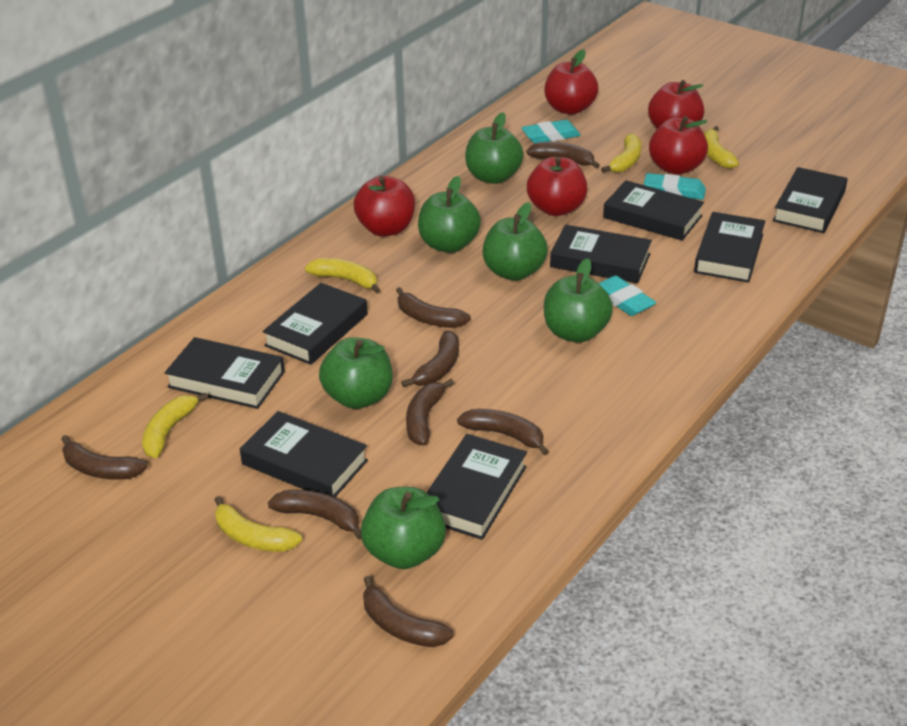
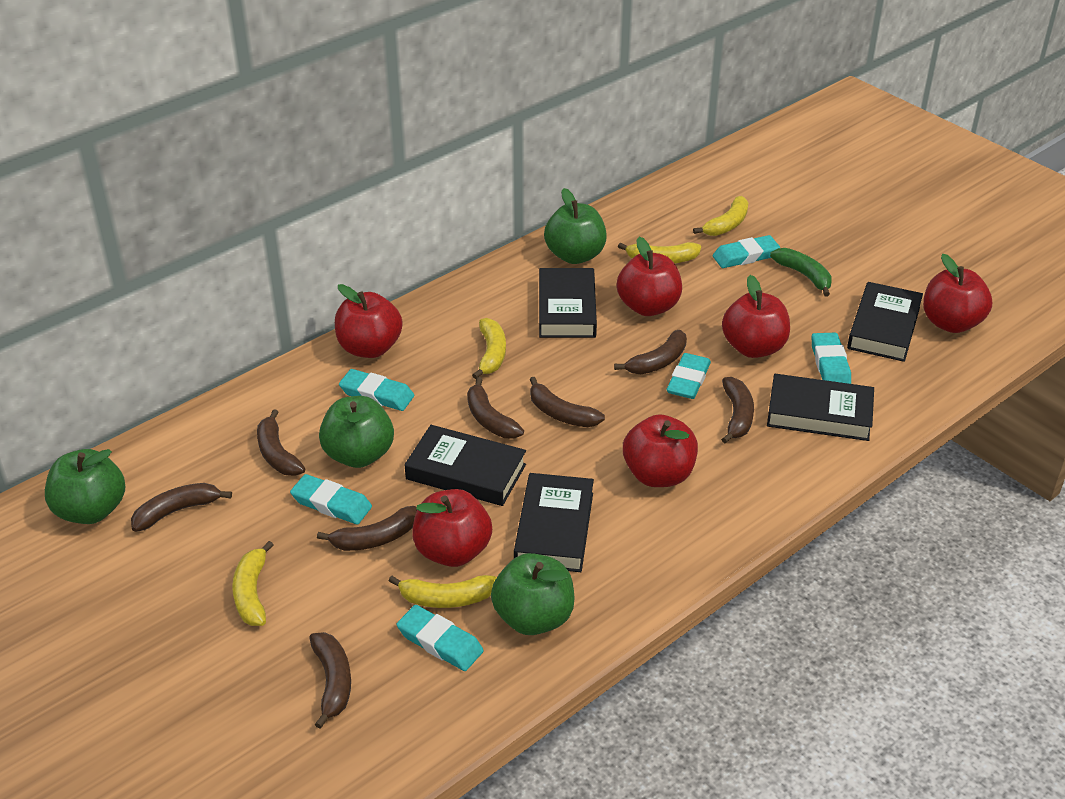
black book: 8 -> 5
green apple: 6 -> 4
green banana: 0 -> 1
red apple: 5 -> 6
turquoise eraser: 3 -> 6

